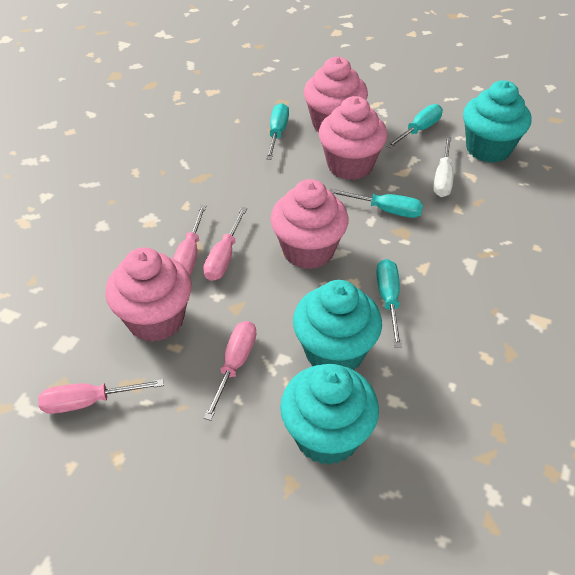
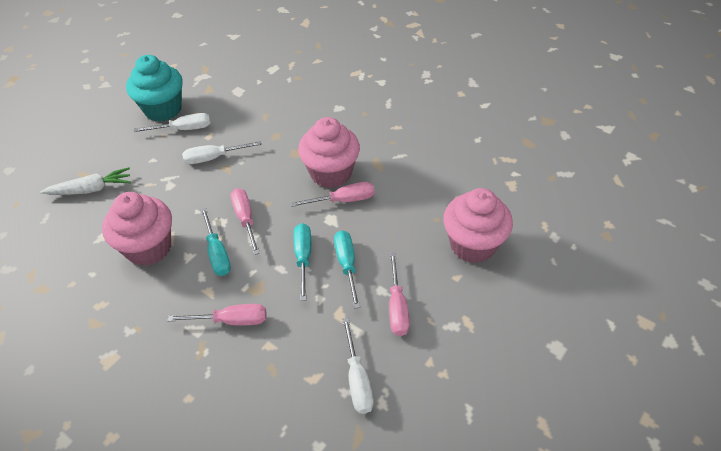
pink cupcake: 4 -> 3
turquoise cupcake: 3 -> 1
turquoise screwdriver: 4 -> 3
white carrot: 0 -> 1
white screwdriver: 1 -> 3

